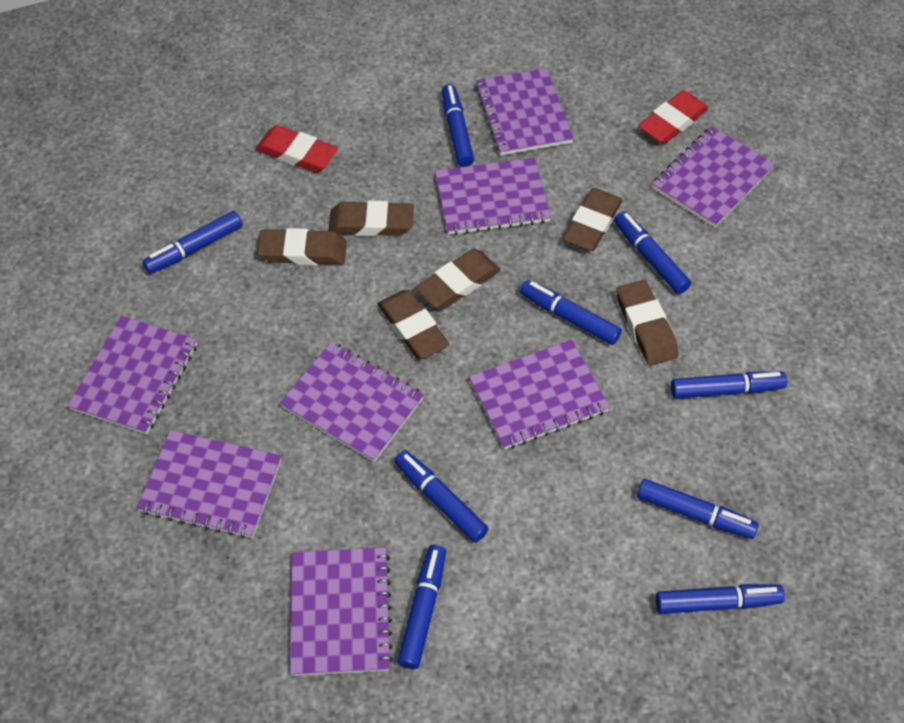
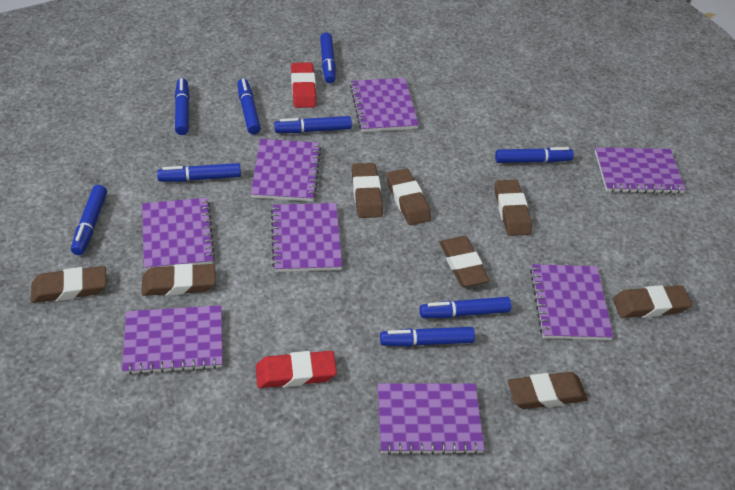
brown eraser: 6 -> 8

